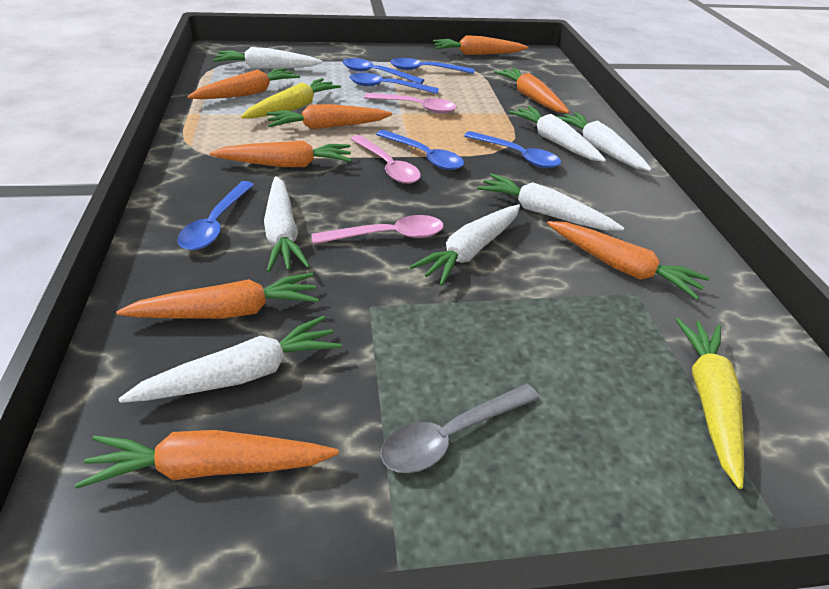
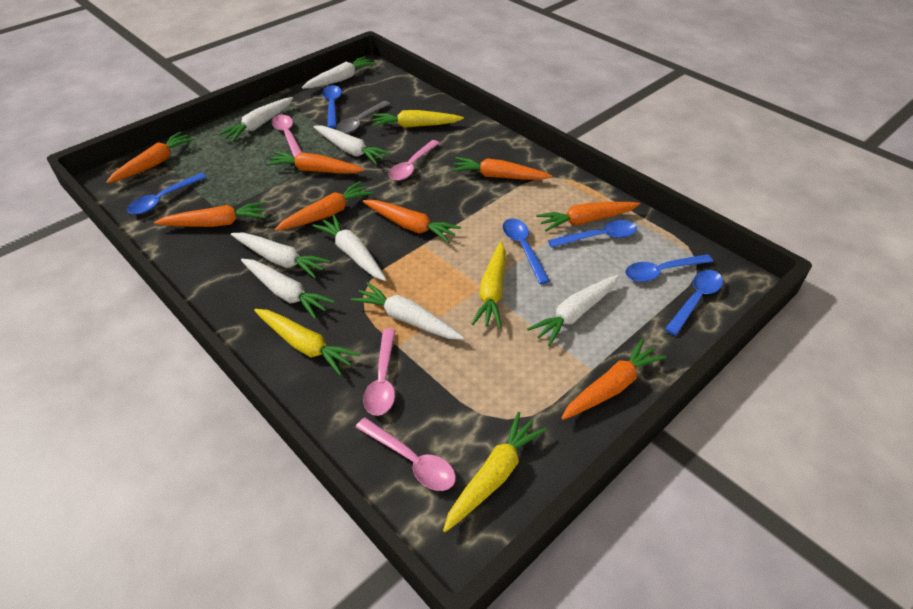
pink spoon: 3 -> 4
white carrot: 7 -> 8
yellow carrot: 2 -> 4

